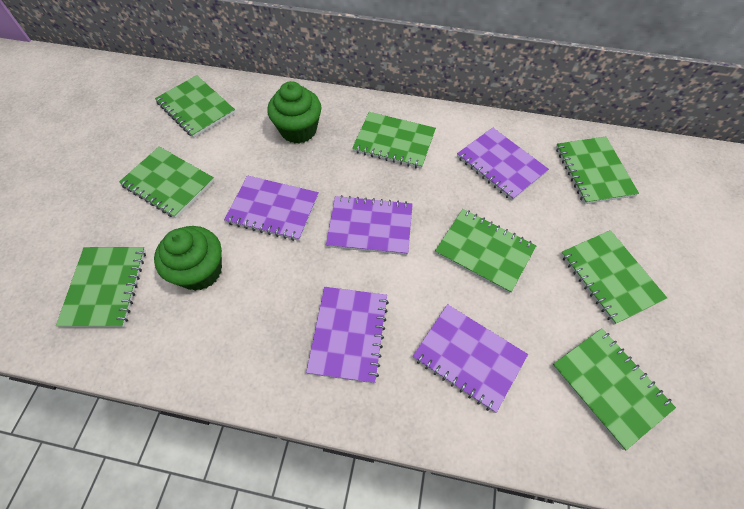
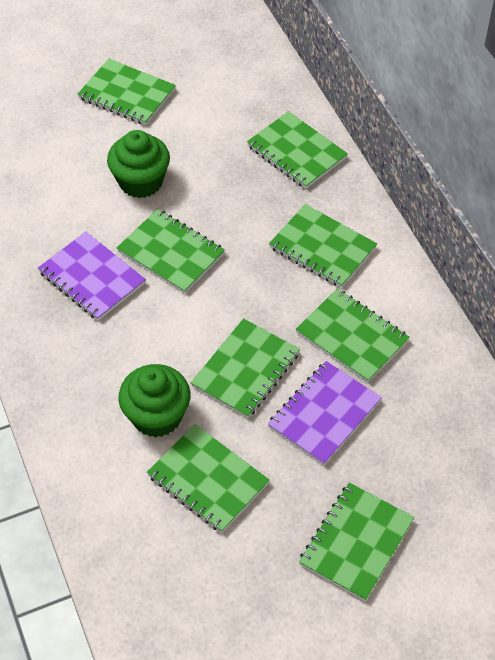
purple notebook: 5 -> 2

